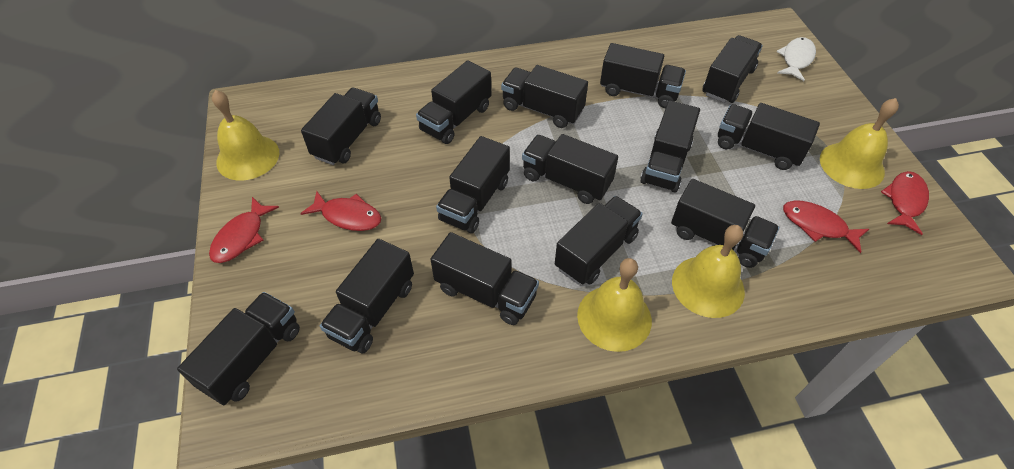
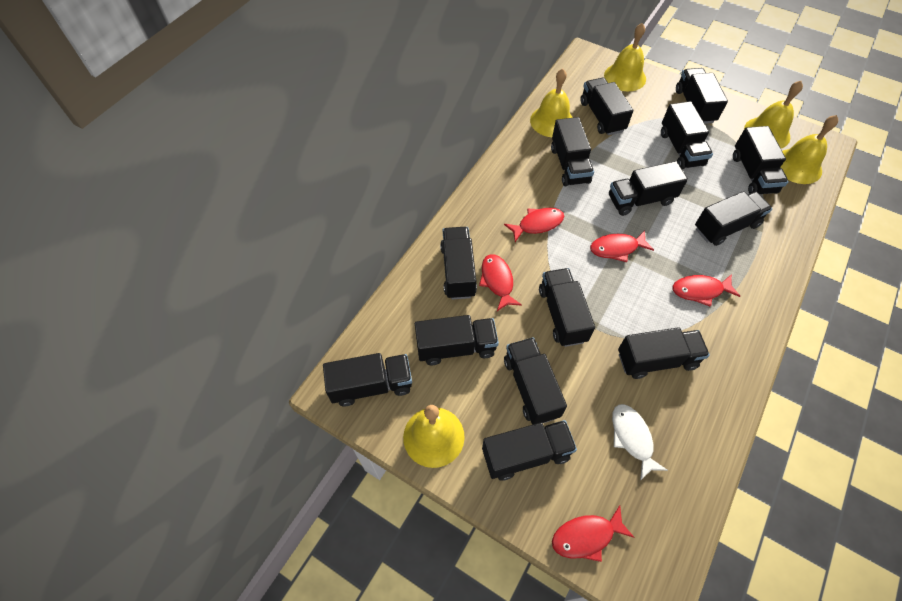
red fish: 4 -> 5
yellow bell: 4 -> 5

